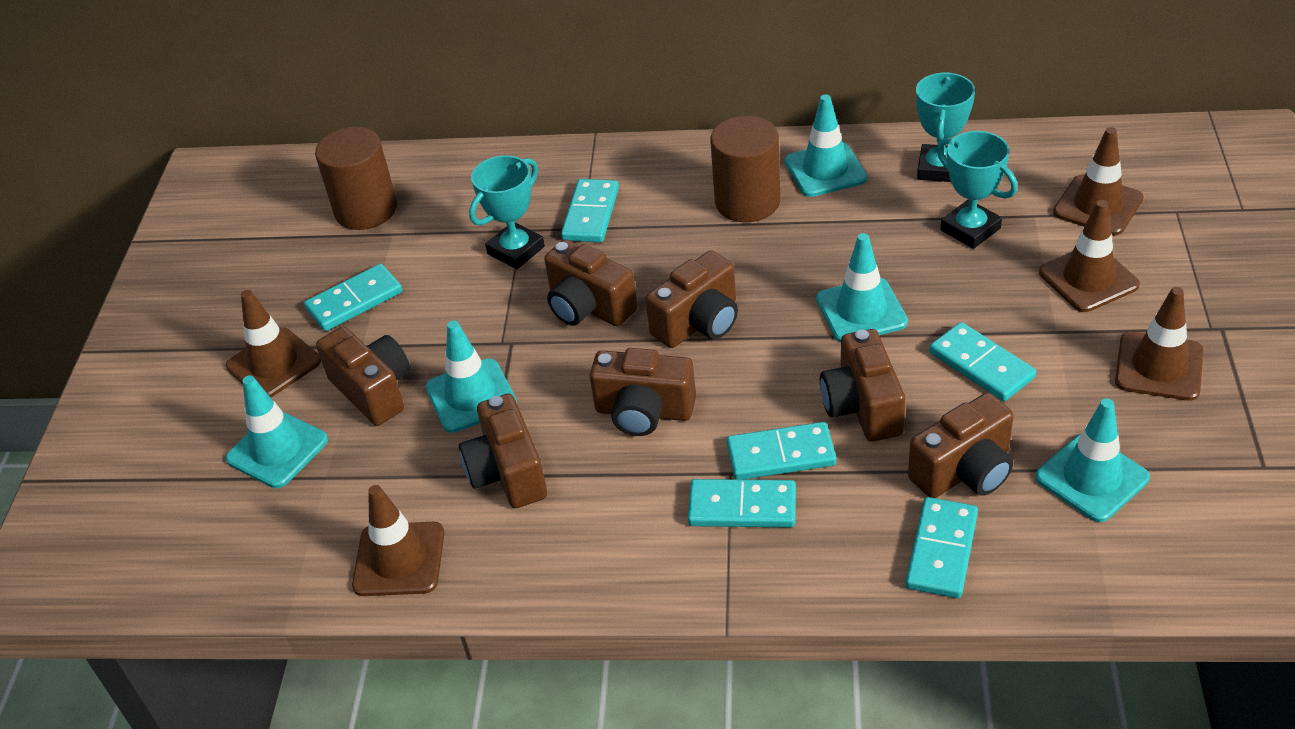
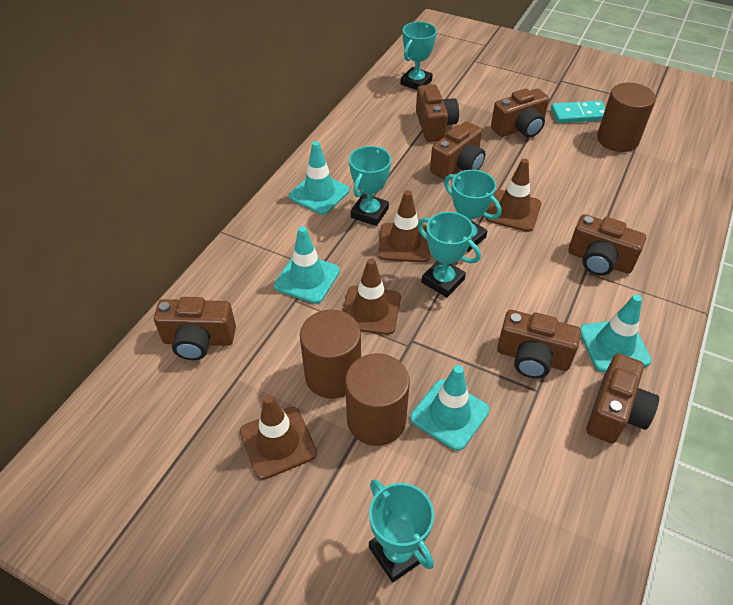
brown cylinder: 2 -> 3
brown traffic cone: 5 -> 4
turquoise domino: 6 -> 1
turquoise traffic cone: 5 -> 4
turquoise trophy: 3 -> 5

